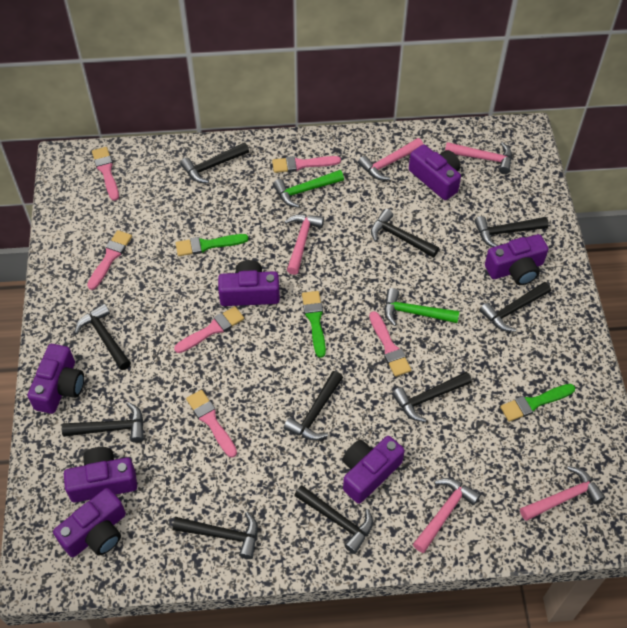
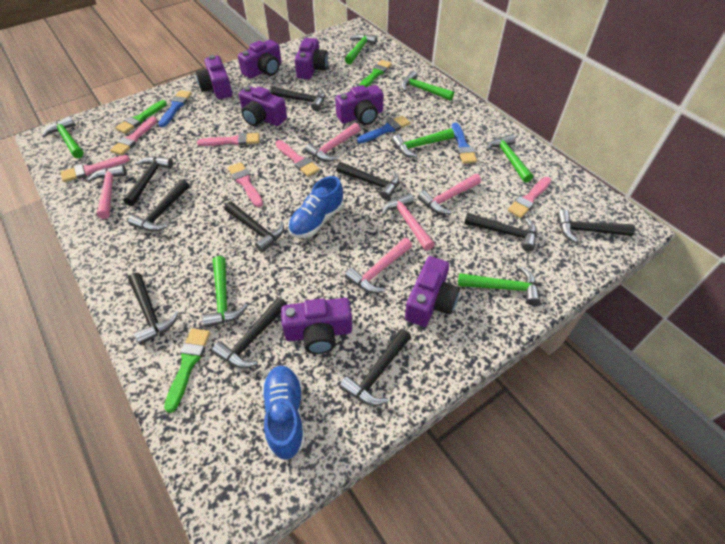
blue brush: 0 -> 3
blue shoe: 0 -> 2
green hammer: 2 -> 7

